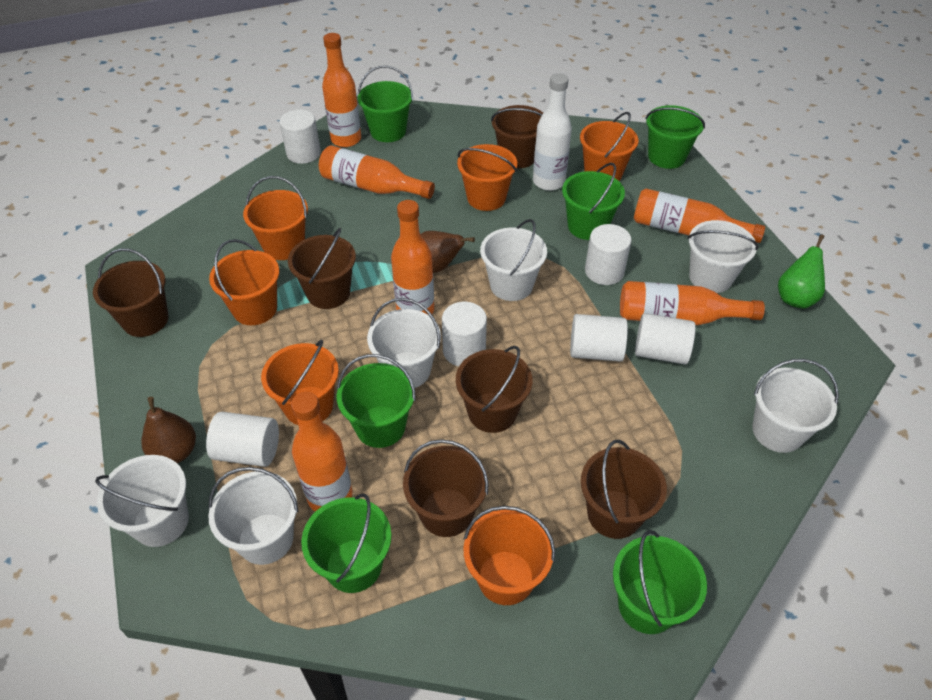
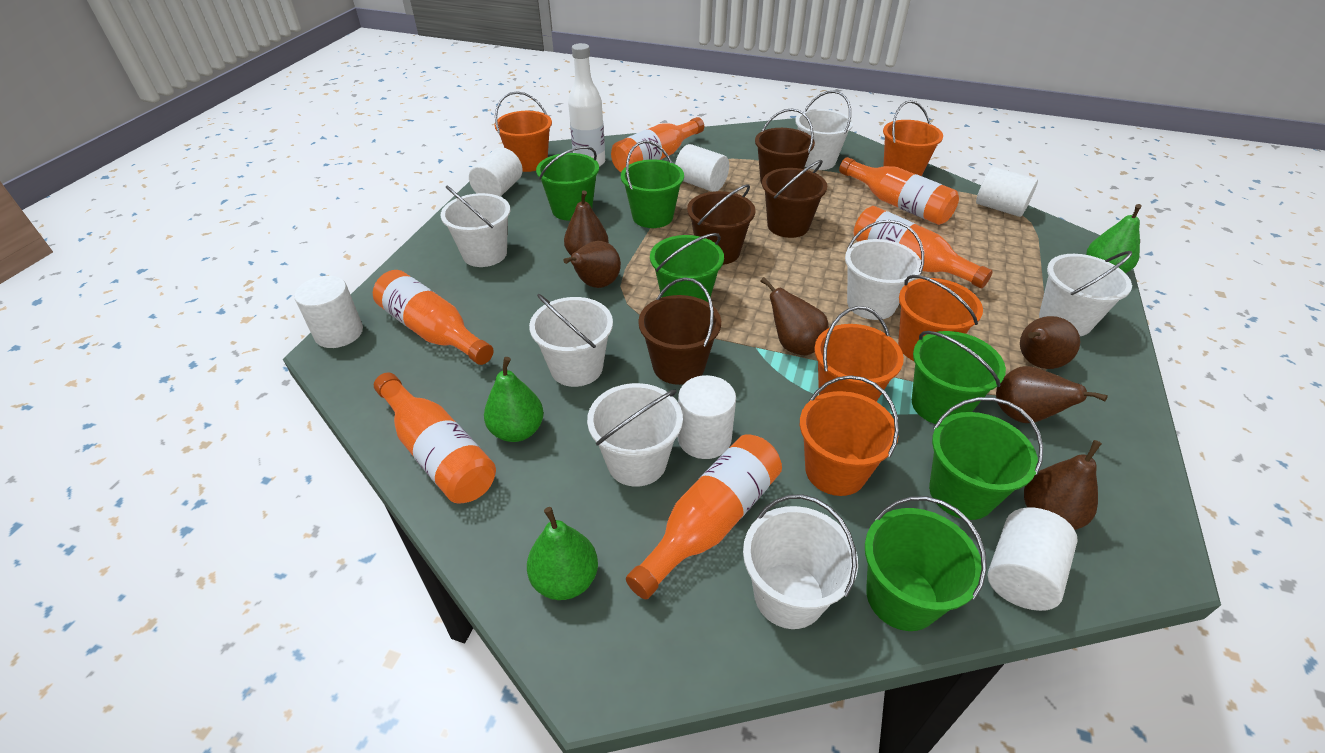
brown bucket: 6 -> 4
brown pear: 2 -> 6
green pear: 1 -> 3
orange bucket: 6 -> 5
white bucket: 6 -> 7

